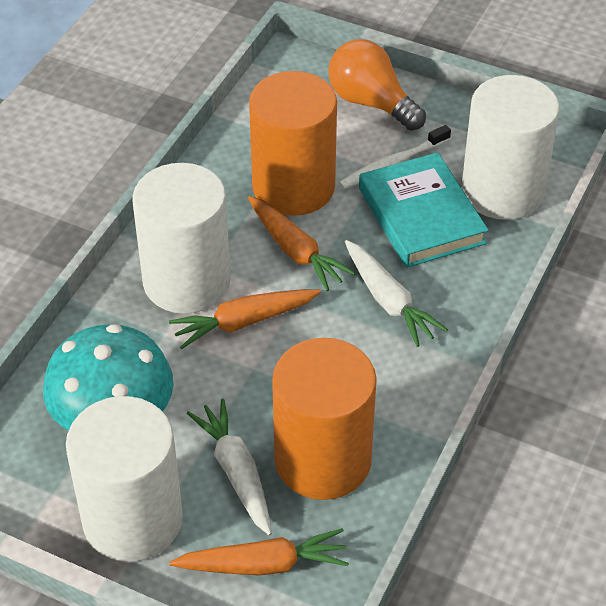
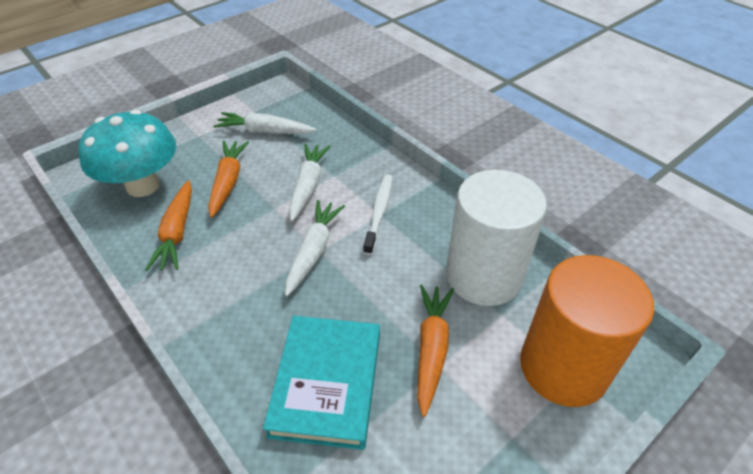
orange cylinder: 2 -> 1
orange light bulb: 1 -> 0
white carrot: 2 -> 3
white cylinder: 3 -> 1

